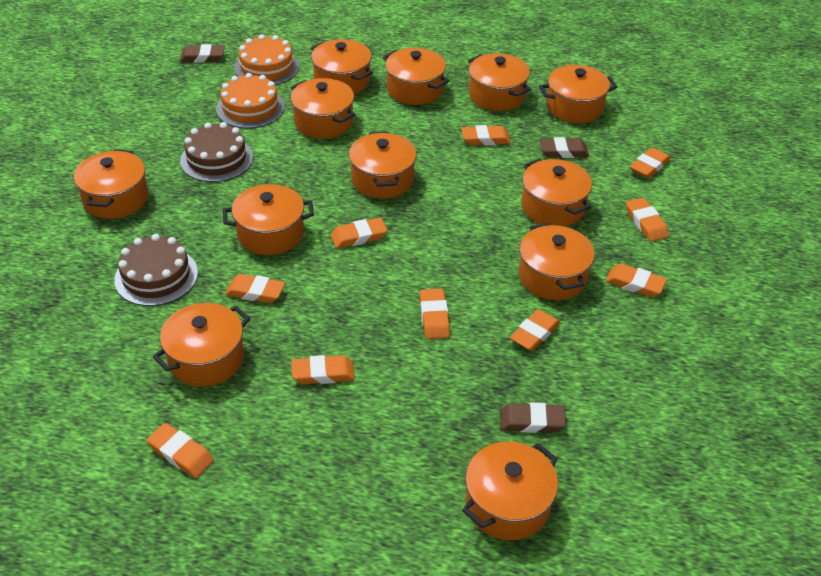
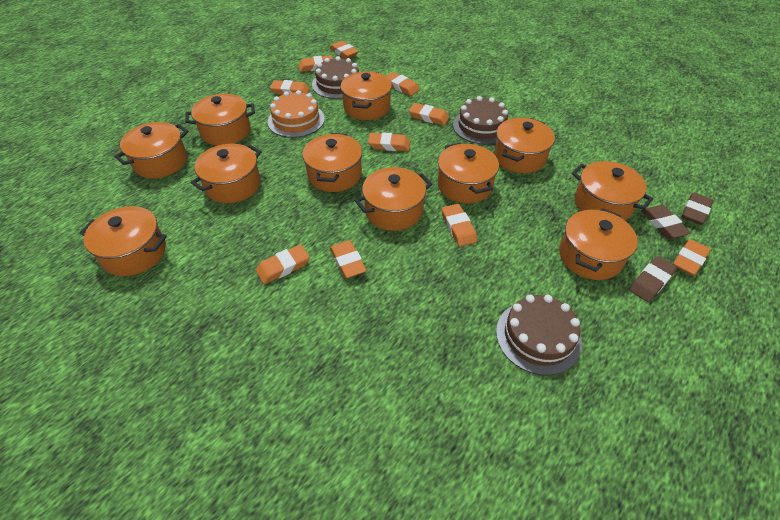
brown cake: 2 -> 3
orange cake: 2 -> 1
orange pot: 12 -> 11

